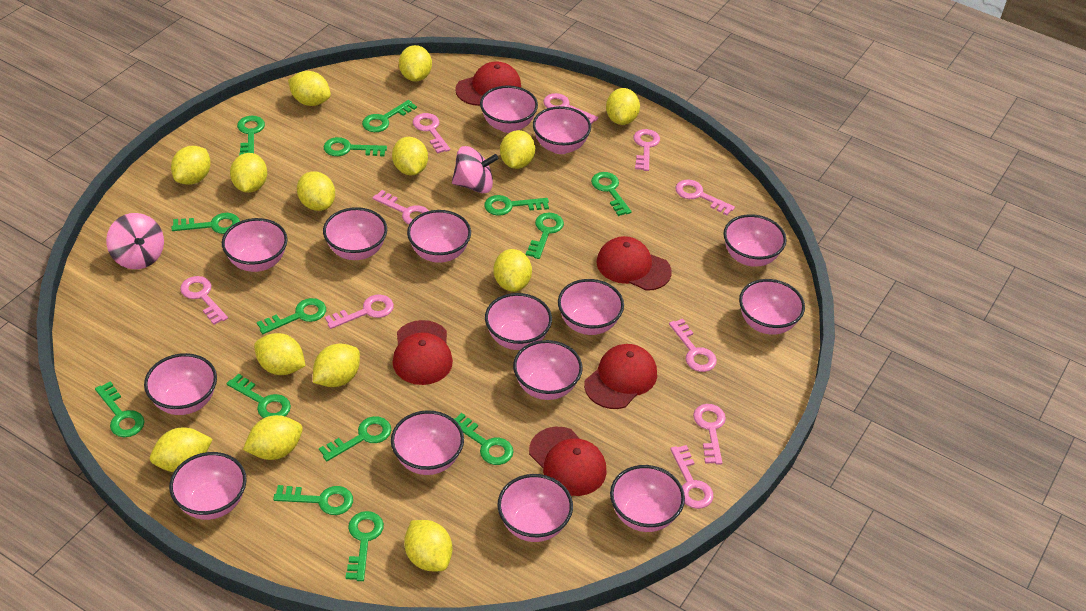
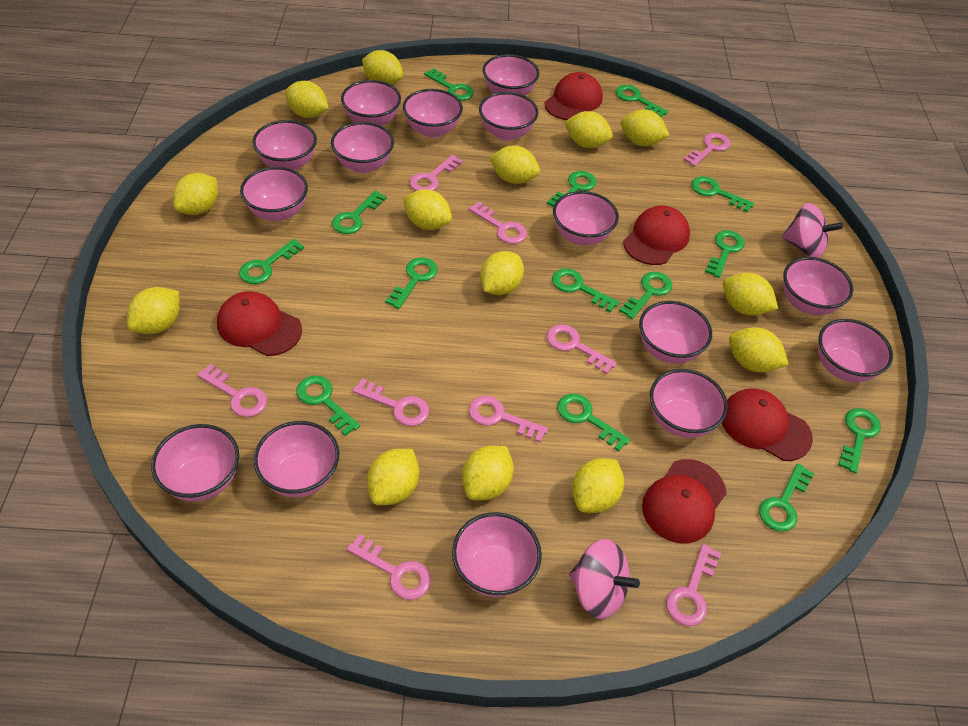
pink key: 10 -> 9

